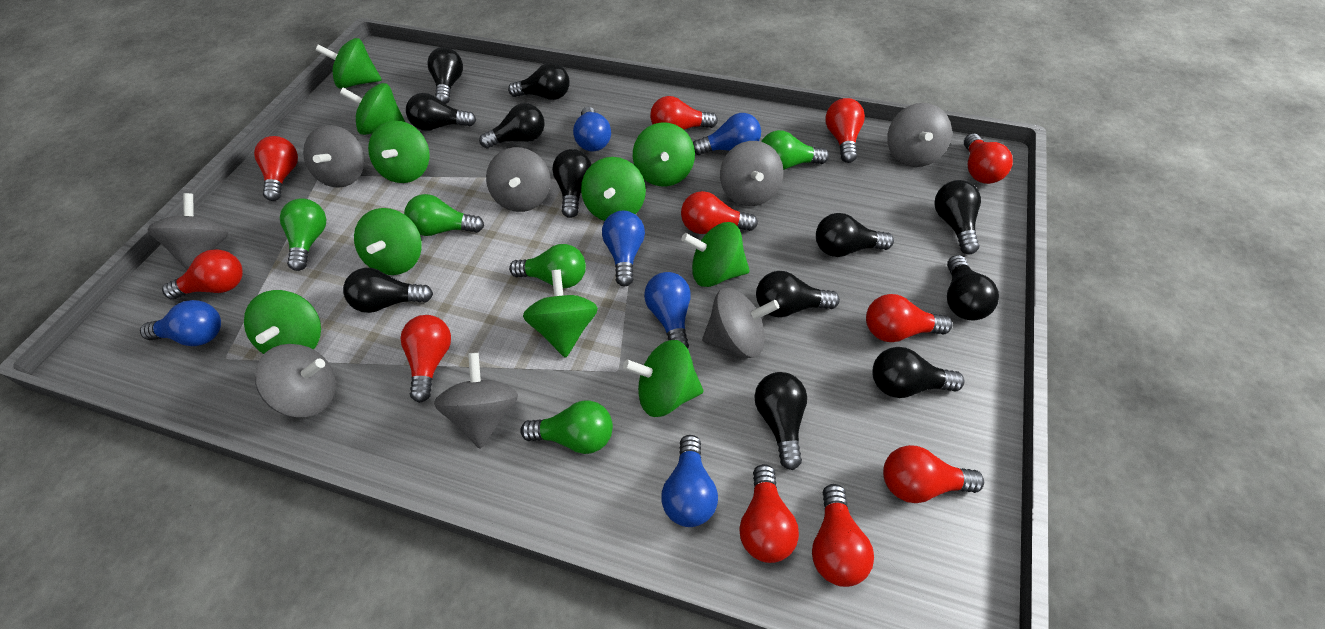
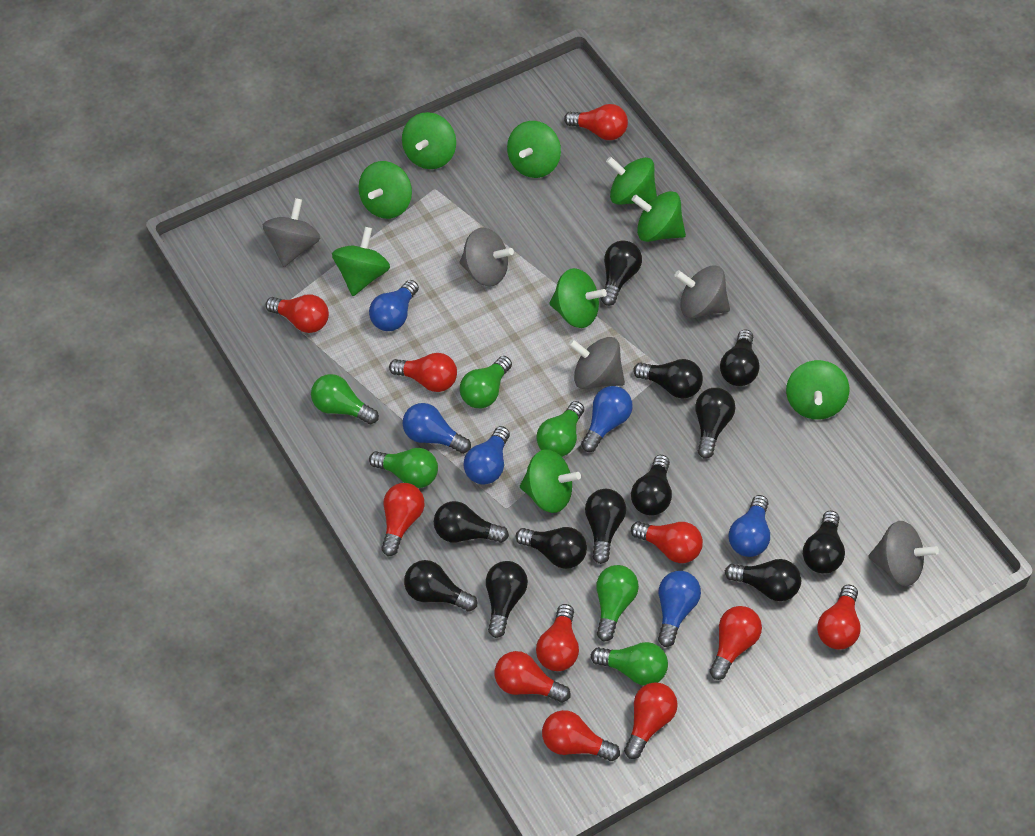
green light bulb: 5 -> 6
green spinning top: 10 -> 9
grey spinning top: 8 -> 5

